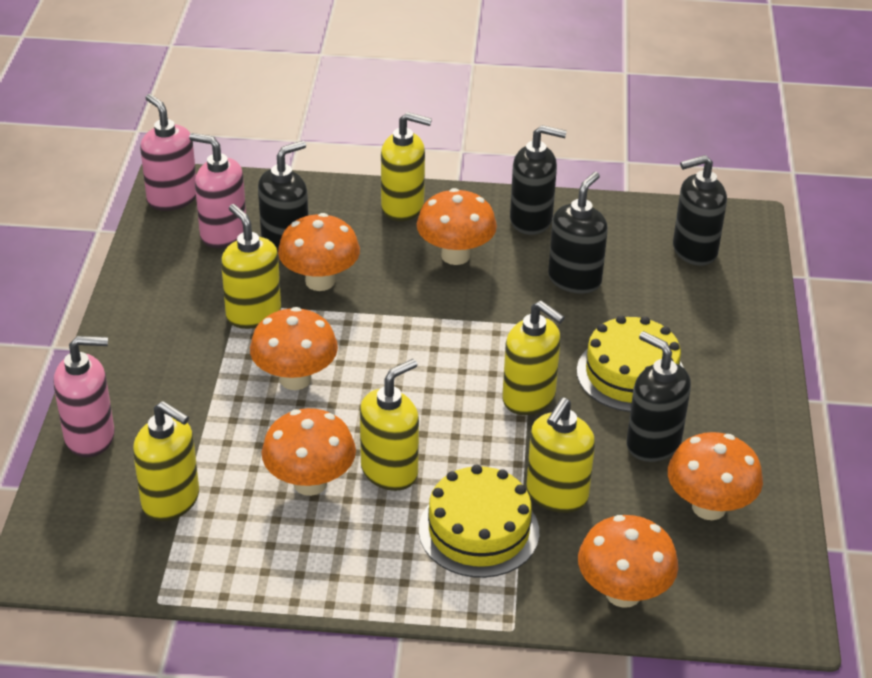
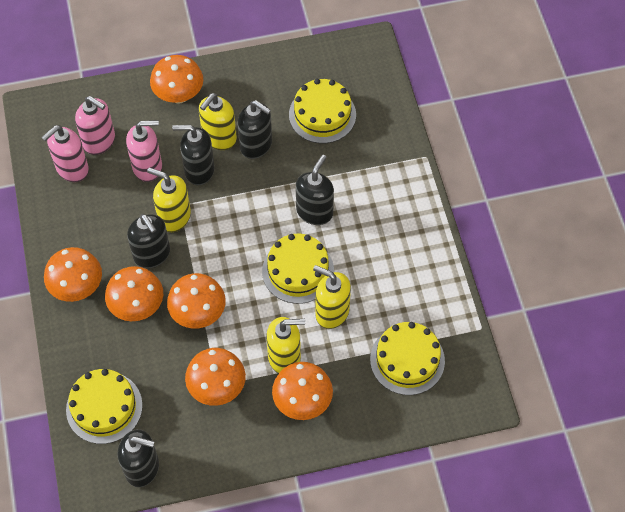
yellow cake: 2 -> 4
yellow soap dispenser: 6 -> 4

